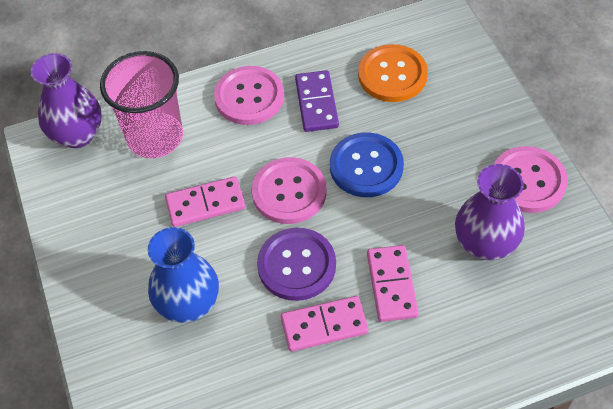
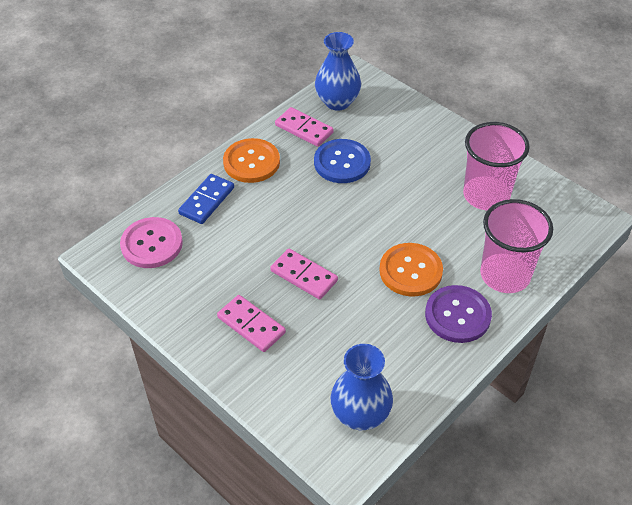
blue domino: 0 -> 1
blue vase: 1 -> 2
orange button: 1 -> 2
pink button: 3 -> 1
pink cup: 1 -> 2
purple domino: 1 -> 0
purple vase: 2 -> 0

